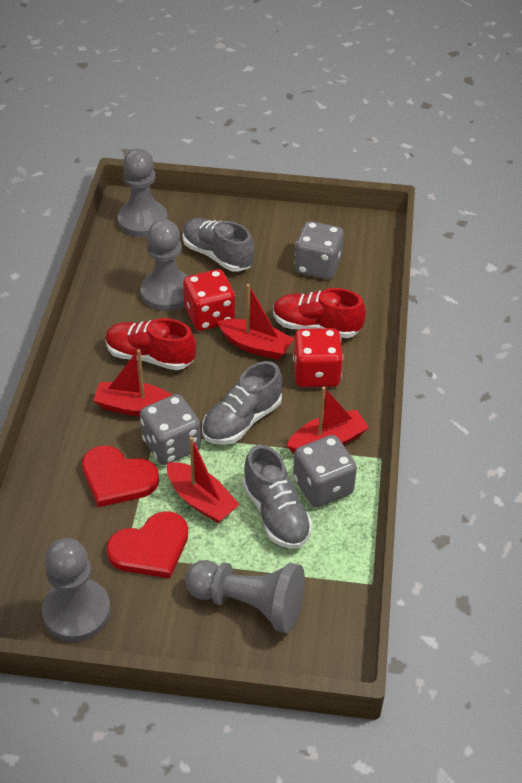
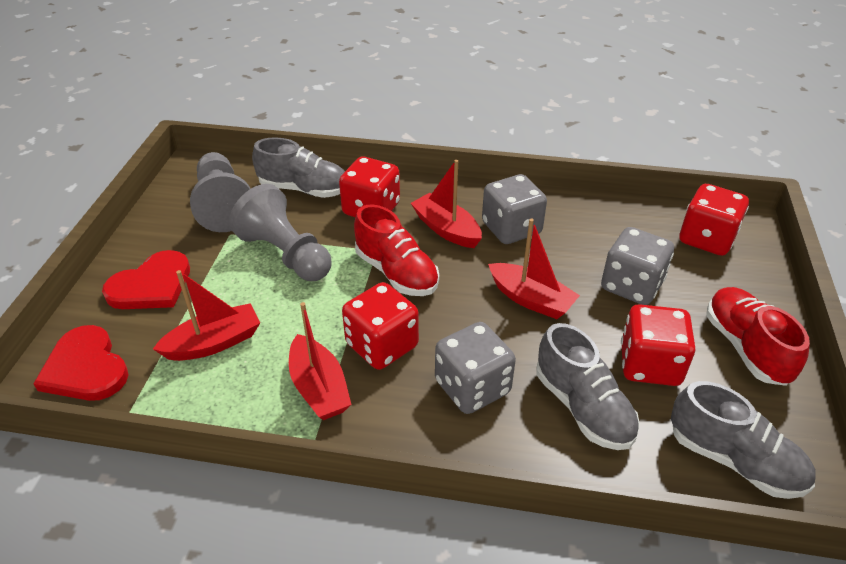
grey pawn: 4 -> 2
red dice: 2 -> 4

